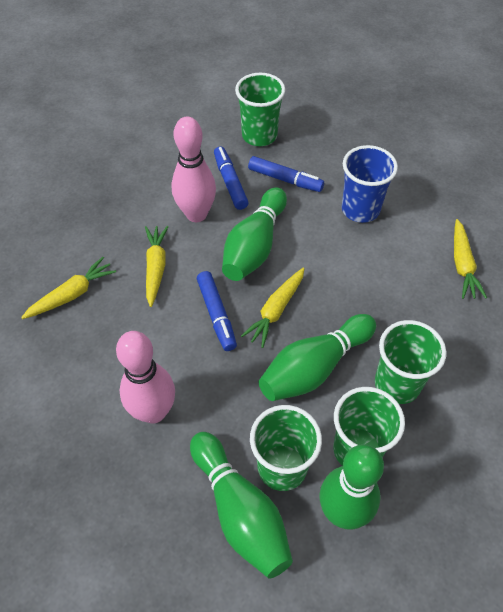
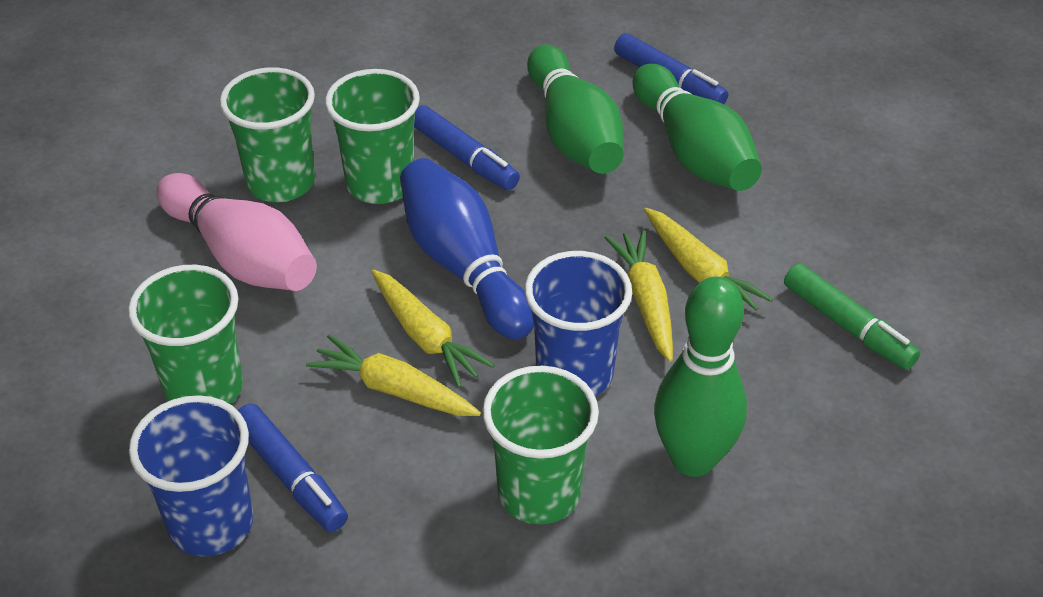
blue bowling pin: 0 -> 1
blue cup: 1 -> 2
green bowling pin: 4 -> 3
green marker: 0 -> 1
pink bowling pin: 2 -> 1

